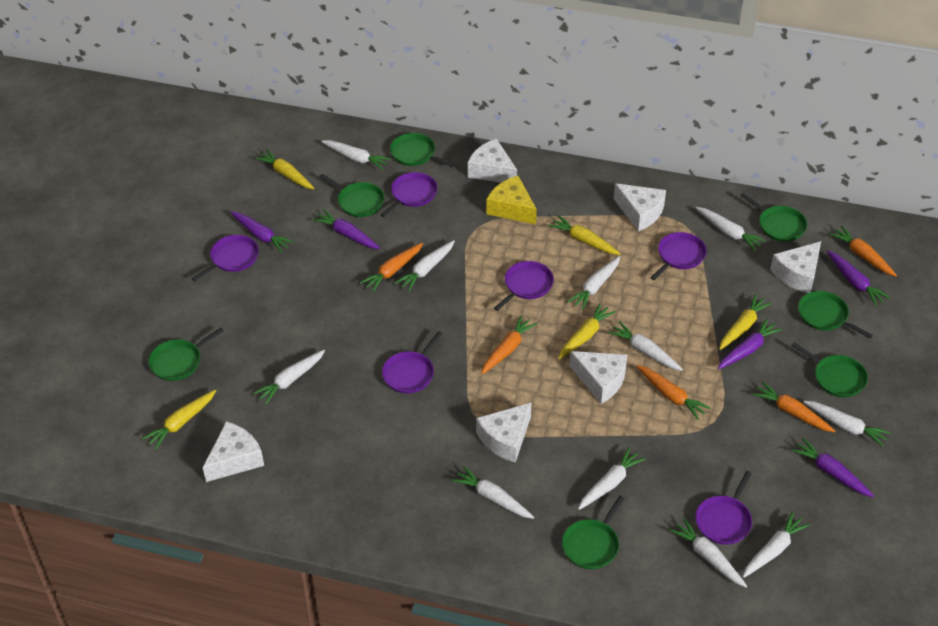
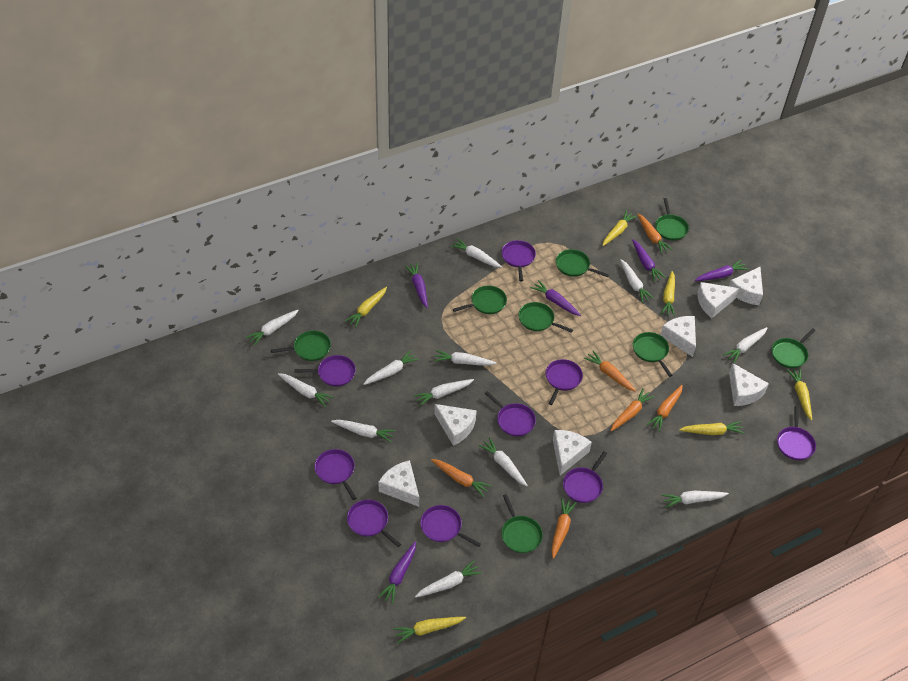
green pan: 7 -> 8
orange carrot: 5 -> 6
purple pan: 6 -> 9
white carrot: 11 -> 12
white cheese: 6 -> 7
yellow carrot: 5 -> 6
yellow cheese: 1 -> 0

